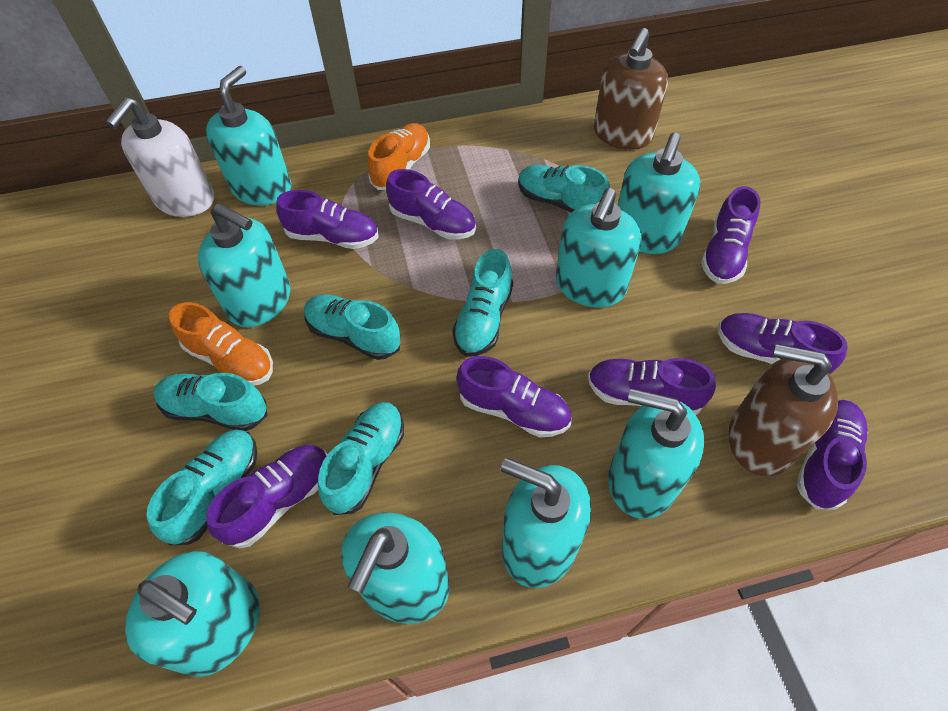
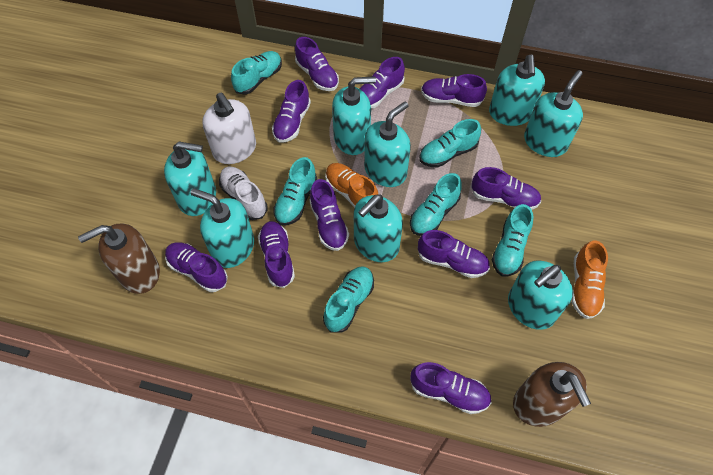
purple shoe: 8 -> 10
white shoe: 0 -> 1

